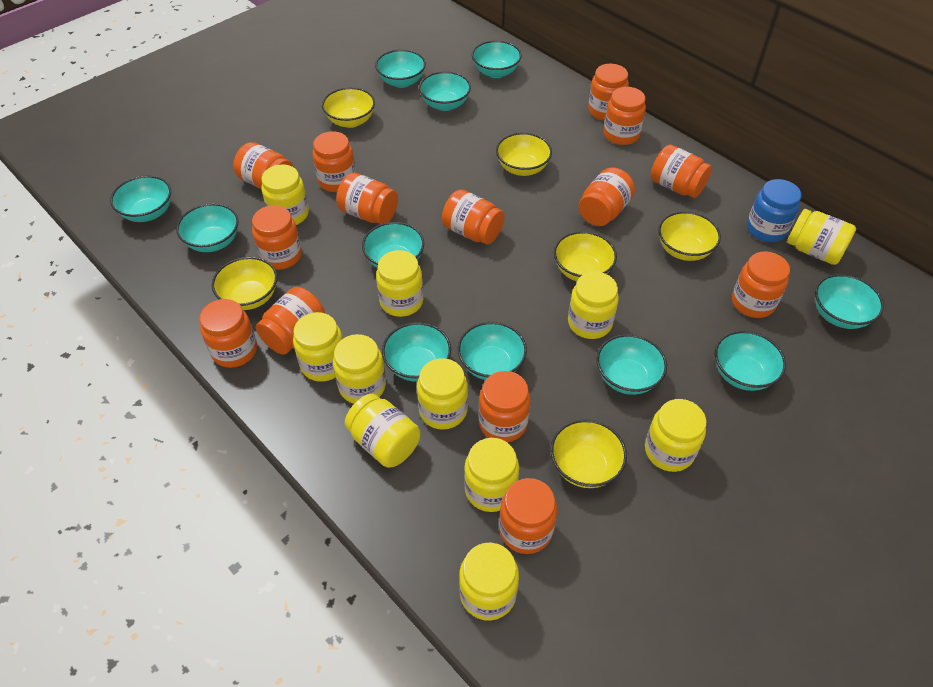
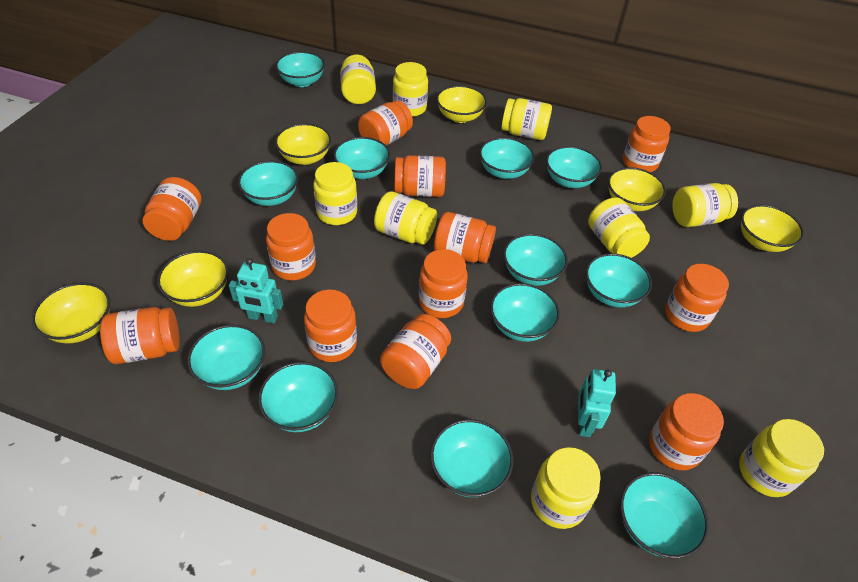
blue jar: 1 -> 0
orange jar: 14 -> 12
turquoise bowl: 11 -> 12
turquoise robot: 0 -> 2
yellow jar: 11 -> 9

